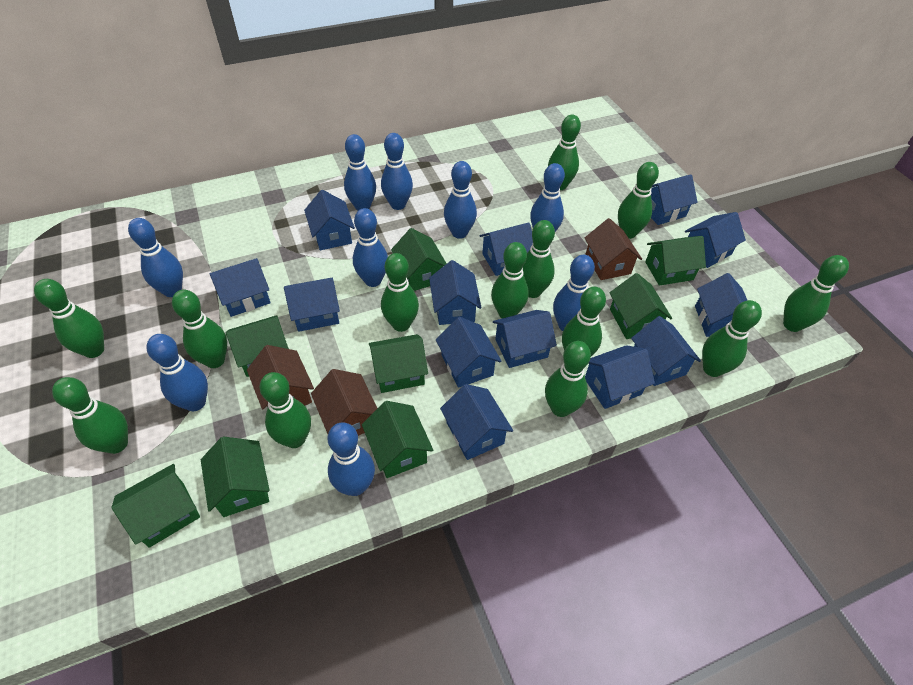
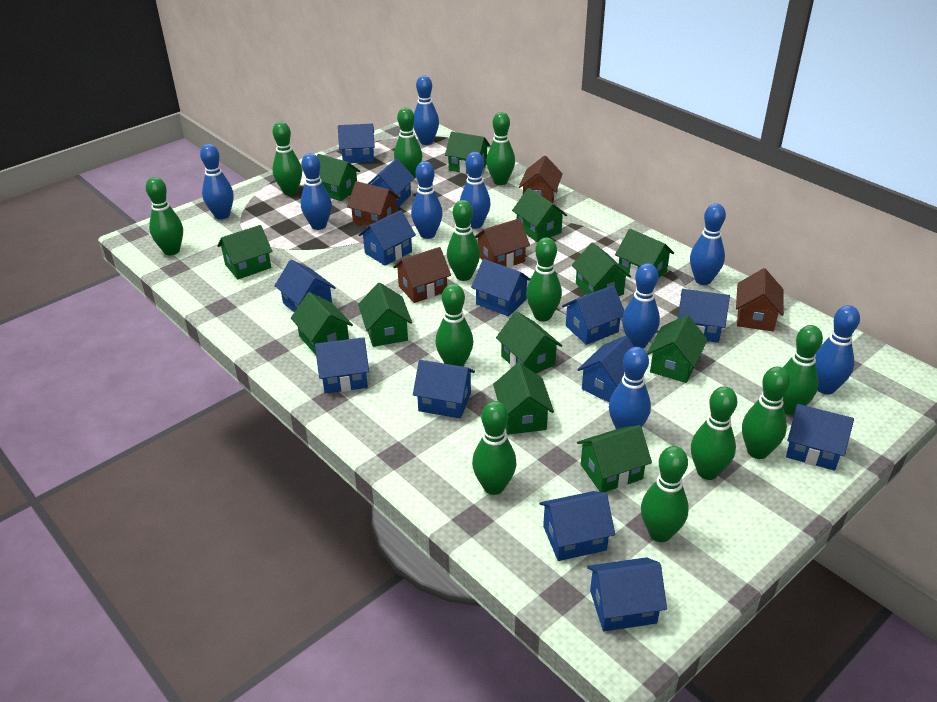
brown house: 3 -> 5
green bowling pin: 13 -> 12
green house: 8 -> 12

